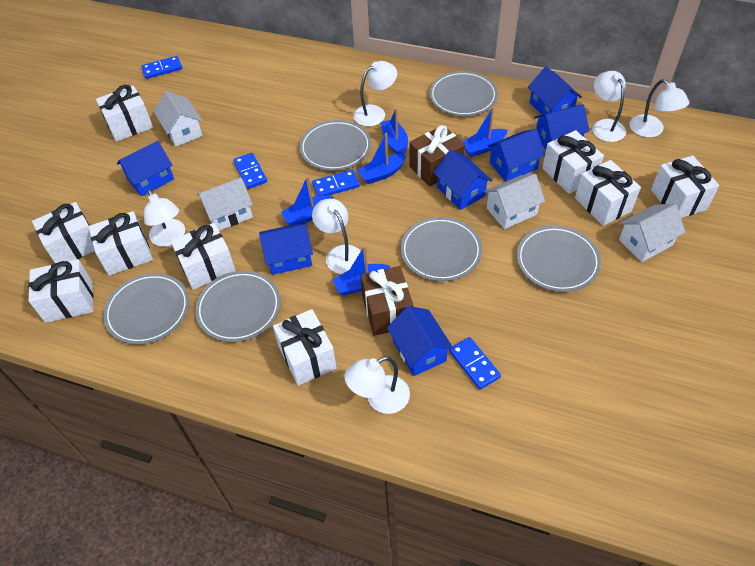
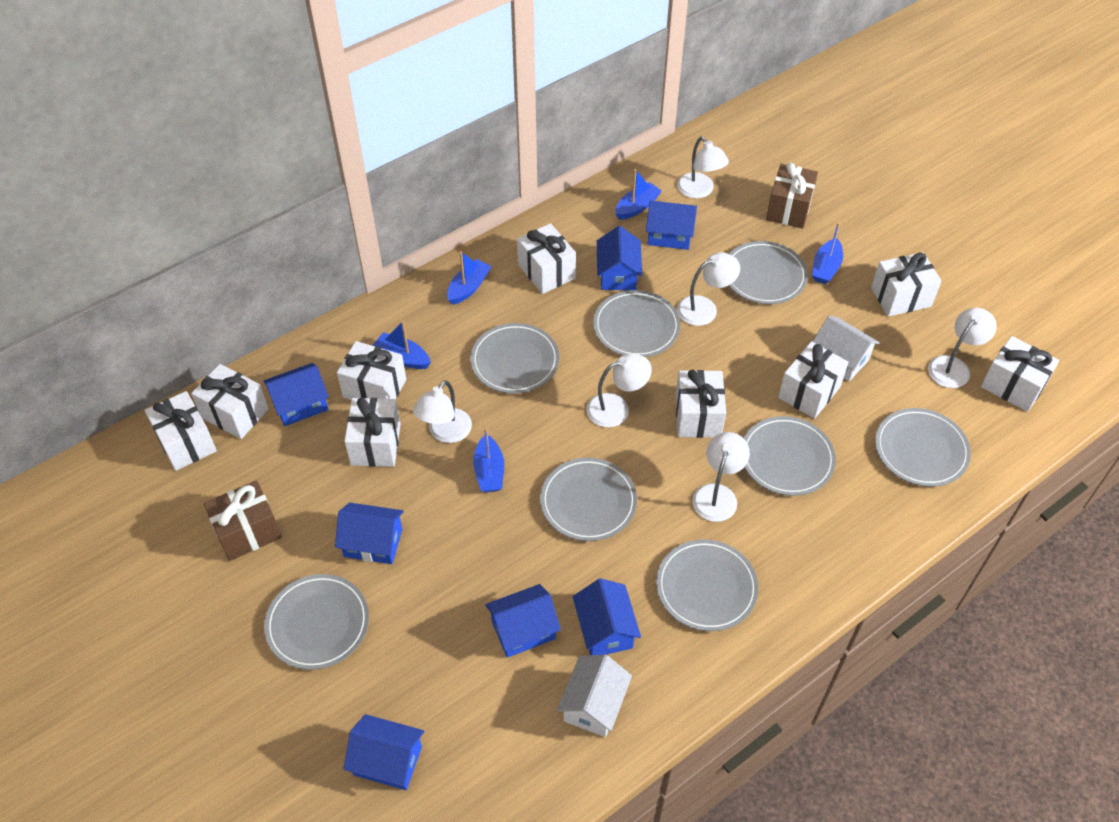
blue domino: 4 -> 0
grey plate: 6 -> 8
white house: 4 -> 2

